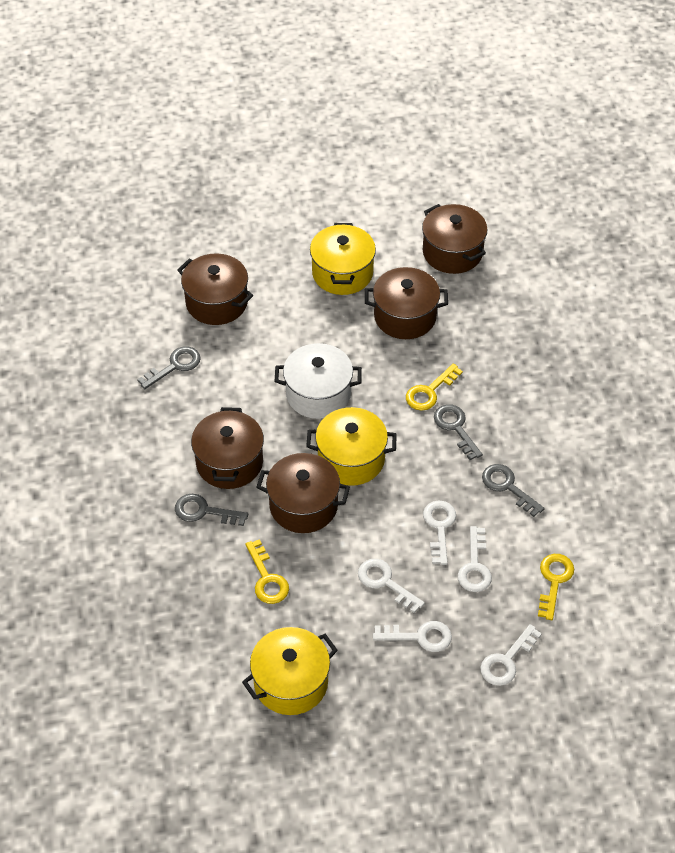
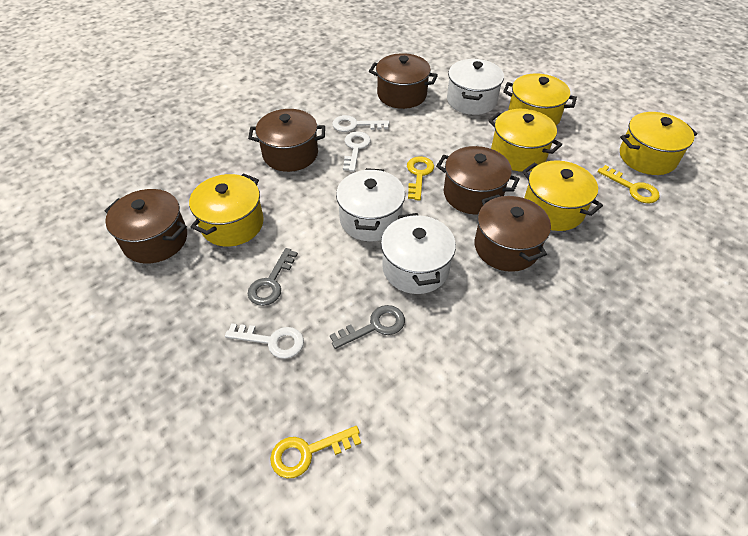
grey key: 4 -> 2
white key: 5 -> 3
white pot: 1 -> 3
yellow pot: 3 -> 5

